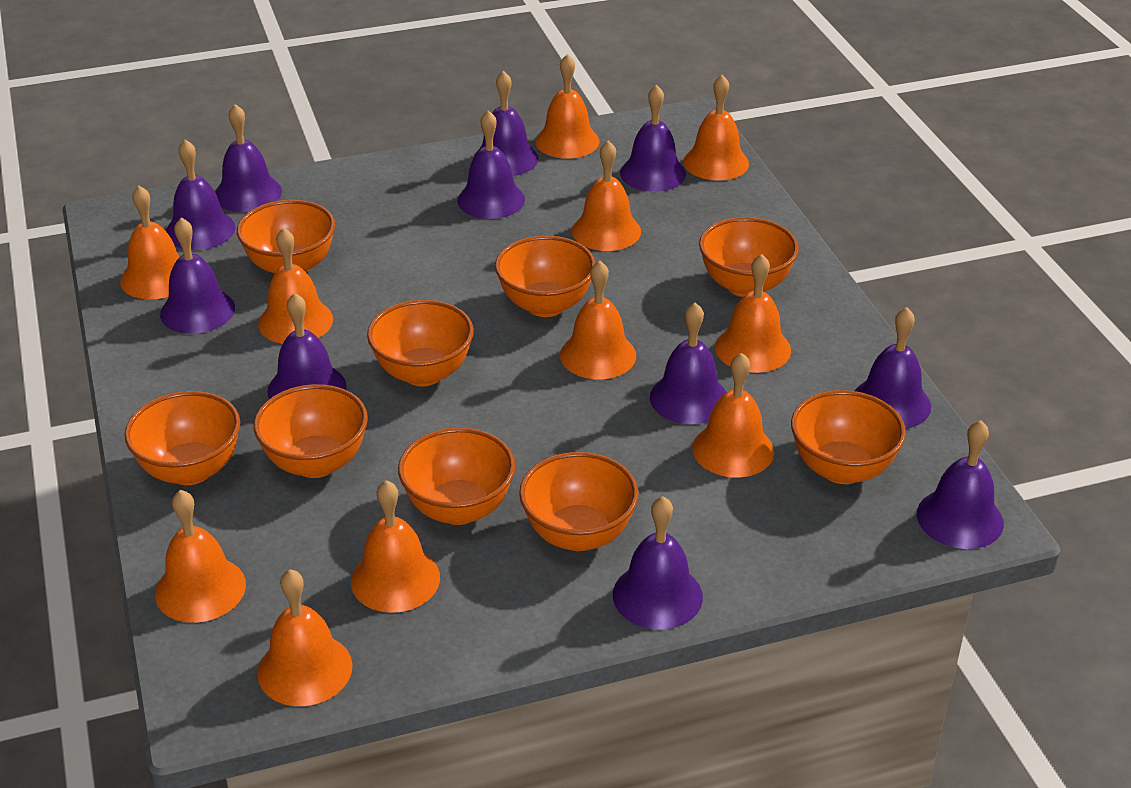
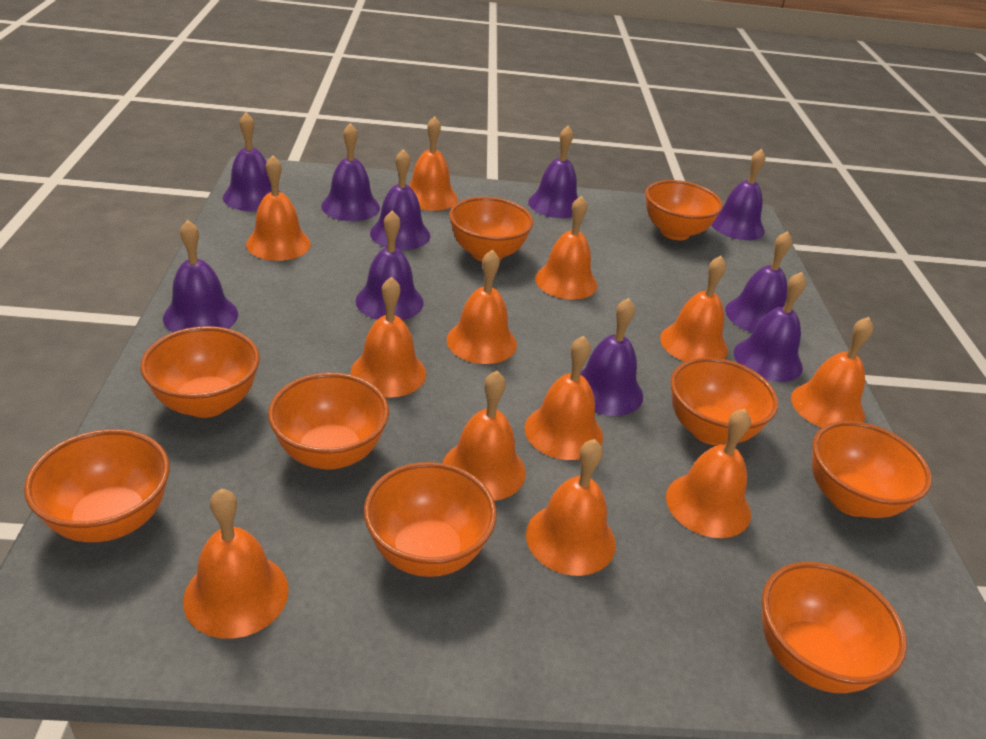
orange bell: 11 -> 12
purple bell: 11 -> 10

